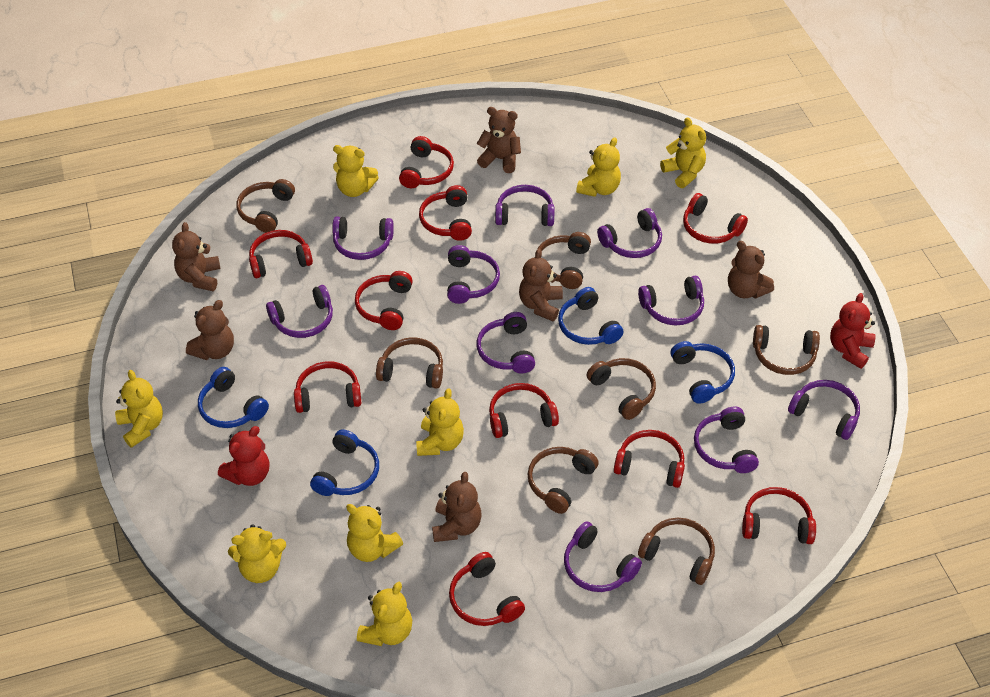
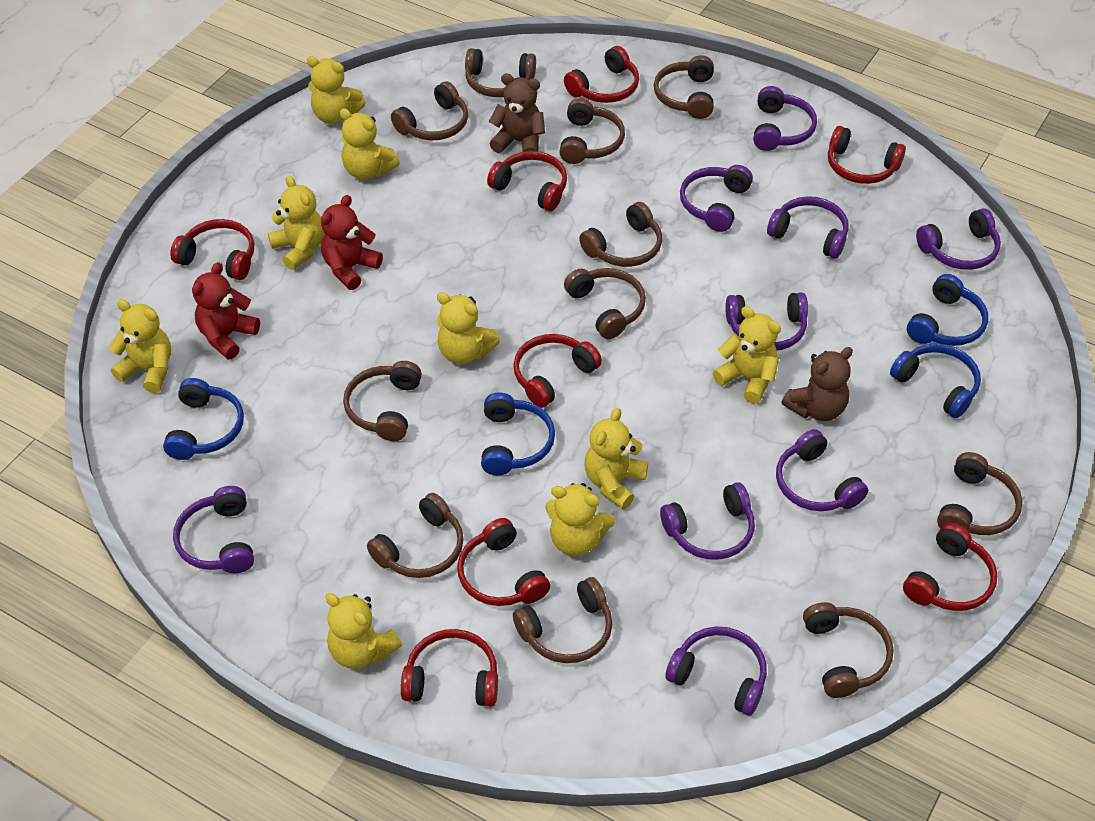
brown headphones: 7 -> 11
brown teddy bear: 6 -> 2
purple headphones: 10 -> 9
red headphones: 10 -> 8
yellow teddy bear: 8 -> 9

